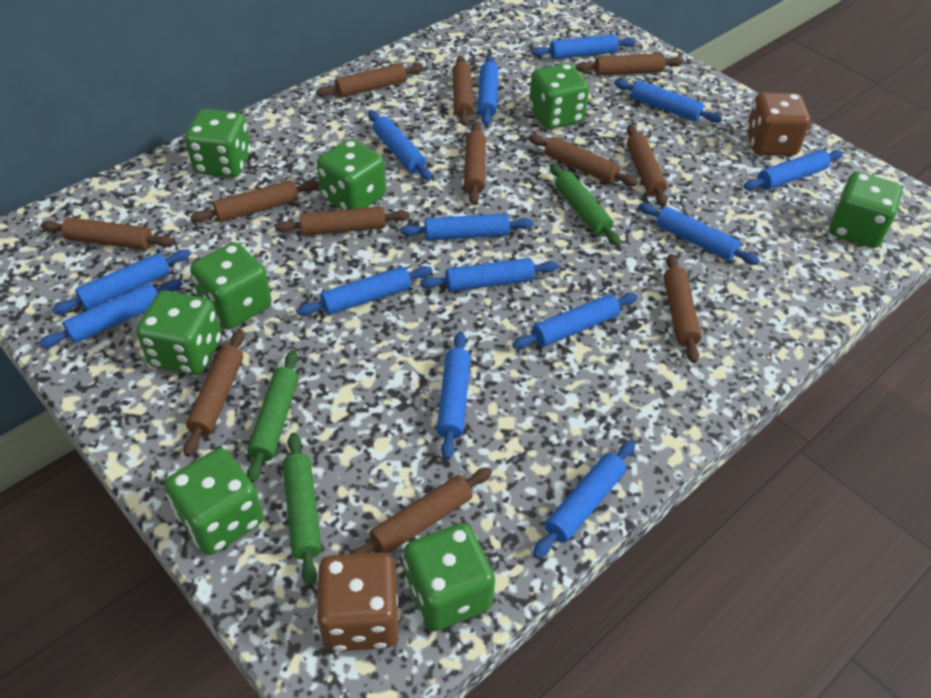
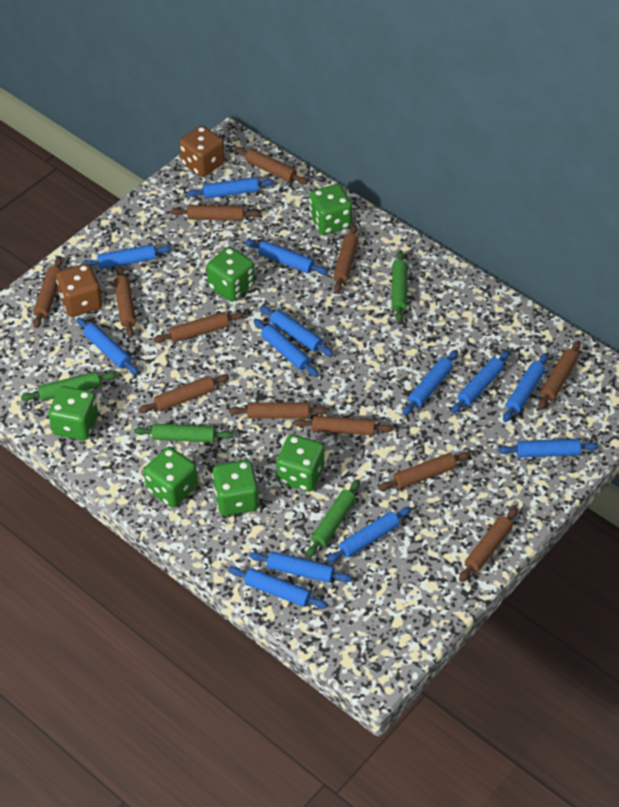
blue rolling pin: 14 -> 13
green dice: 8 -> 6
green rolling pin: 3 -> 4

